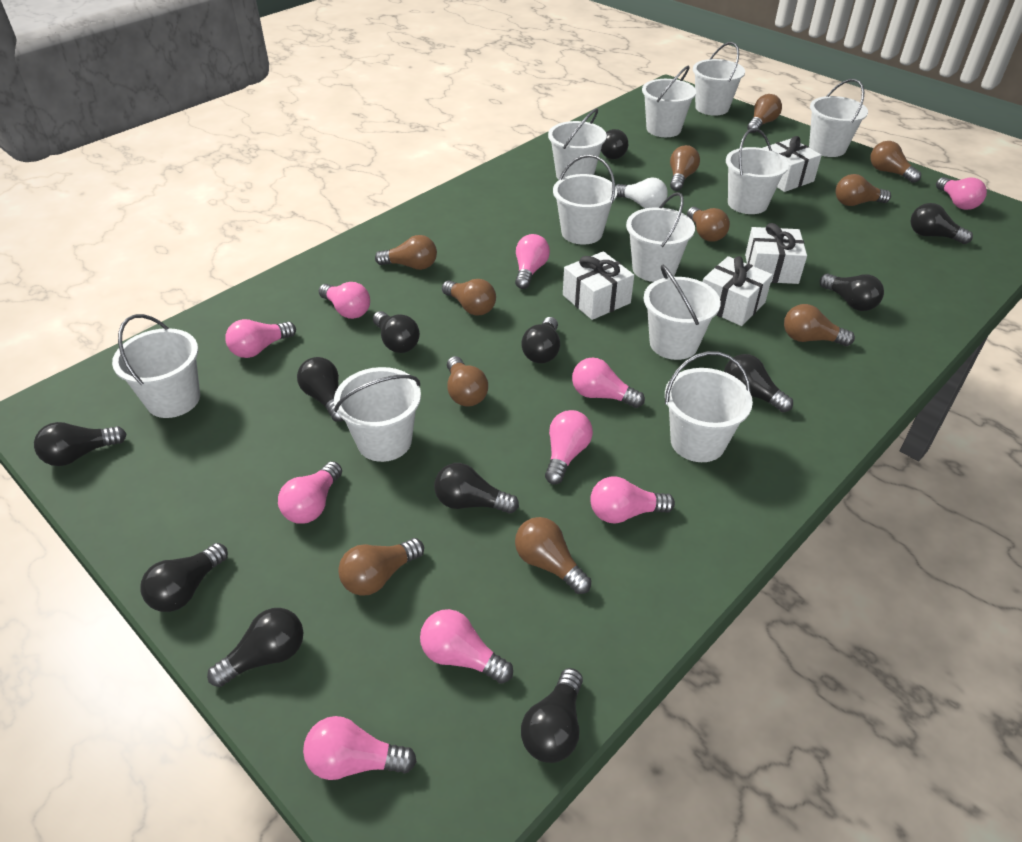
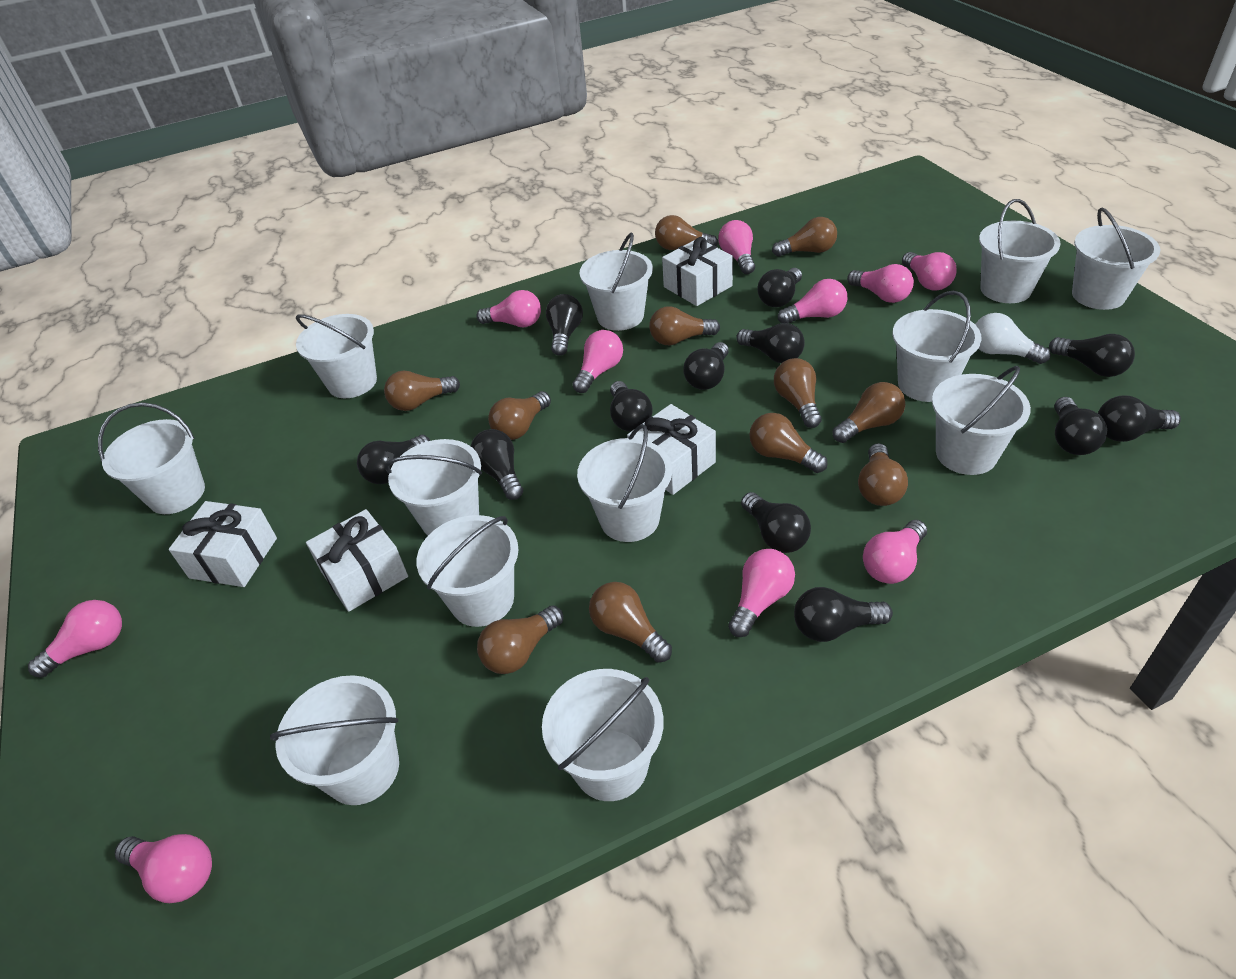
white bucket: 11 -> 12

